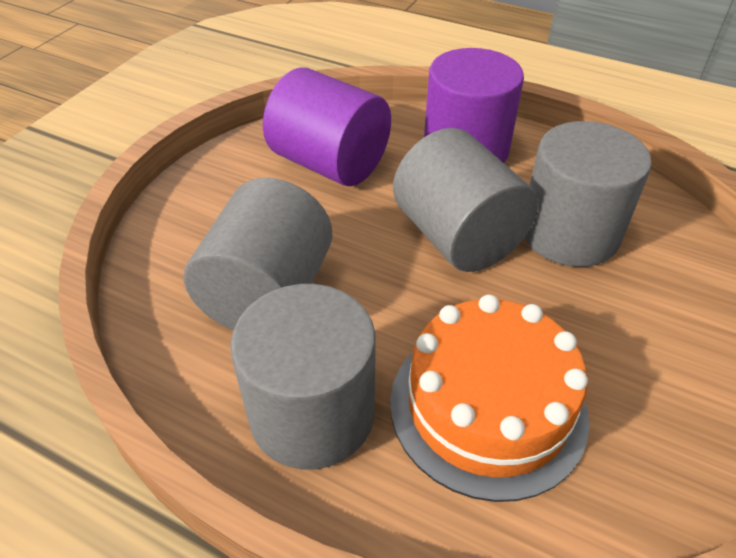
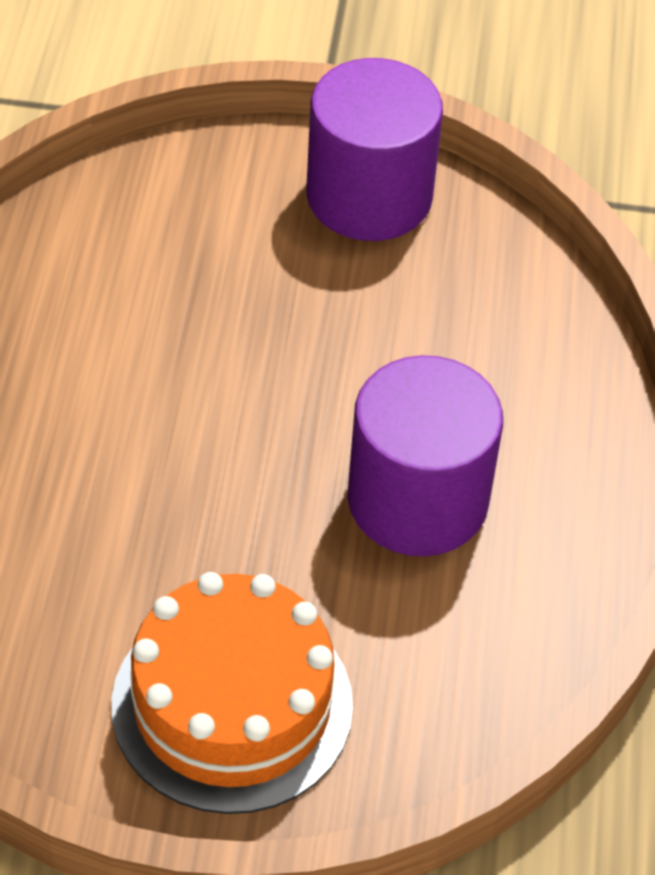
grey cylinder: 4 -> 0

